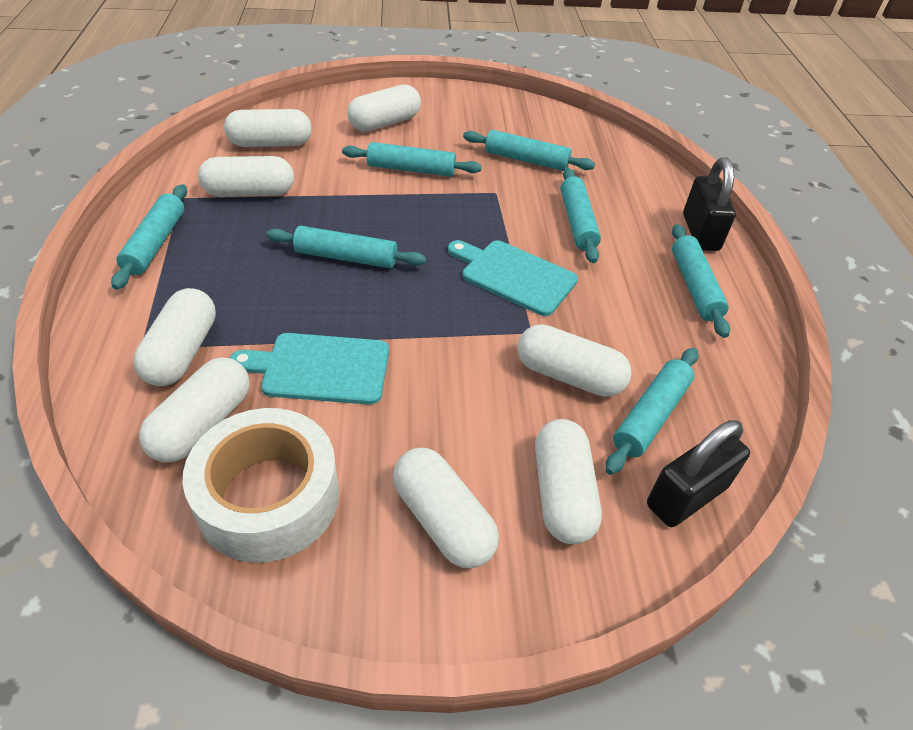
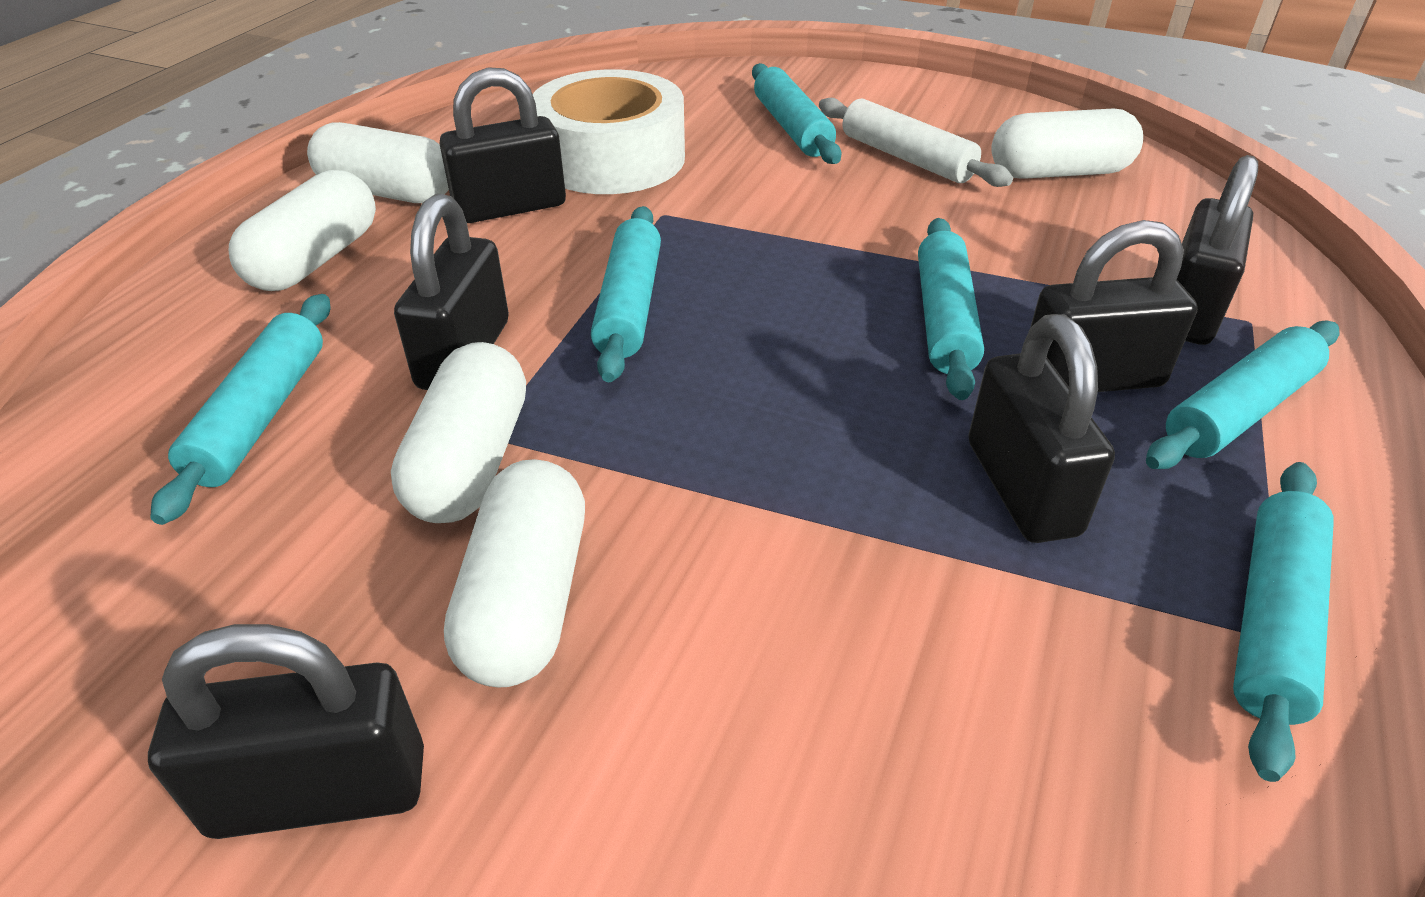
black padlock: 2 -> 6
turquoise cutting board: 2 -> 0
turquoise rolling pin: 7 -> 6
white capsule: 8 -> 5
white rolling pin: 0 -> 1

